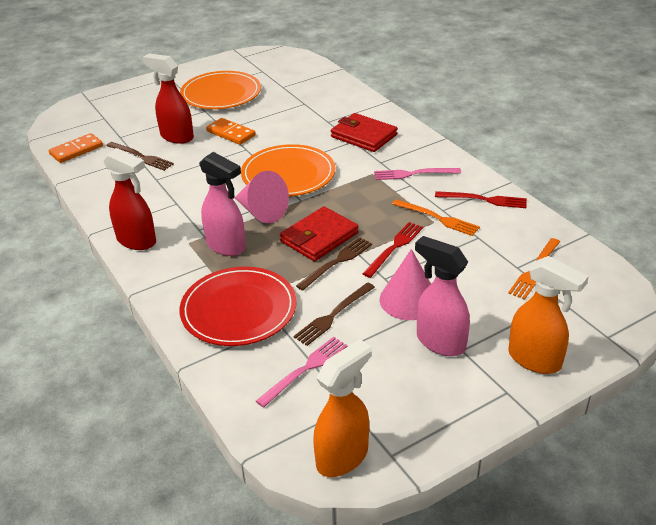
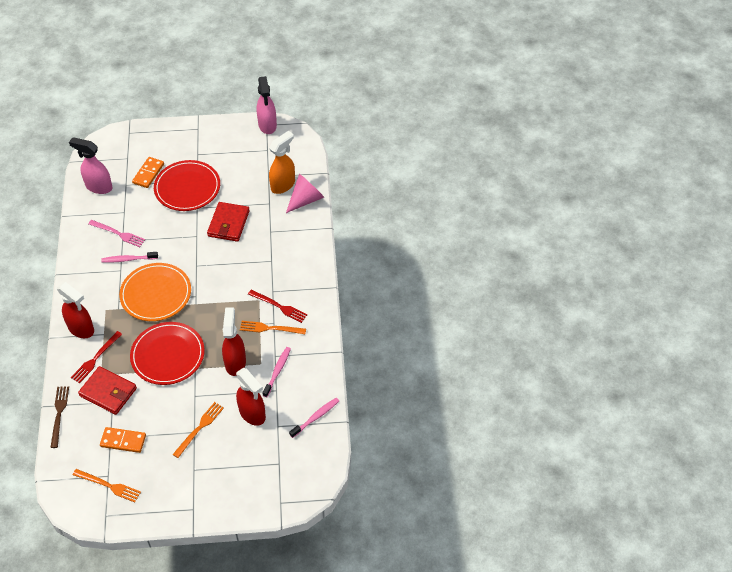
brown fork: 3 -> 1
orange fork: 2 -> 3
orange plate: 2 -> 1
orange spray bottle: 2 -> 1
pink cone: 2 -> 1
pink fork: 2 -> 1
pink toothbrush: 0 -> 3
red plate: 1 -> 2
red spray bottle: 2 -> 3

